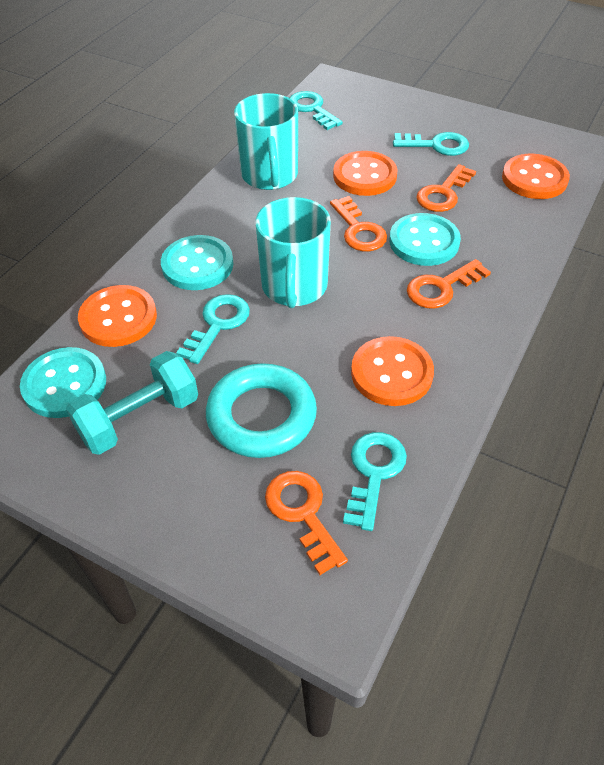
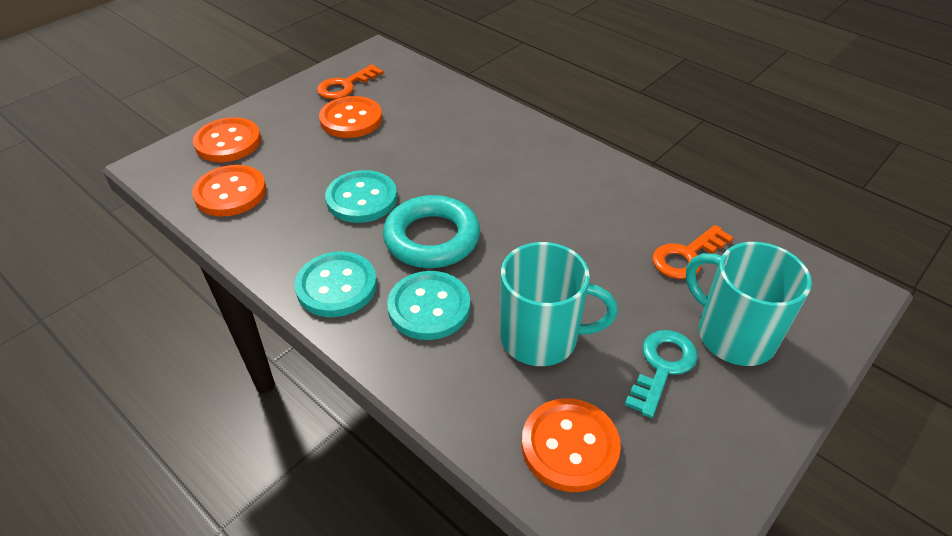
orange key: 4 -> 2
turquoise dumbbell: 1 -> 0
turquoise key: 4 -> 1

